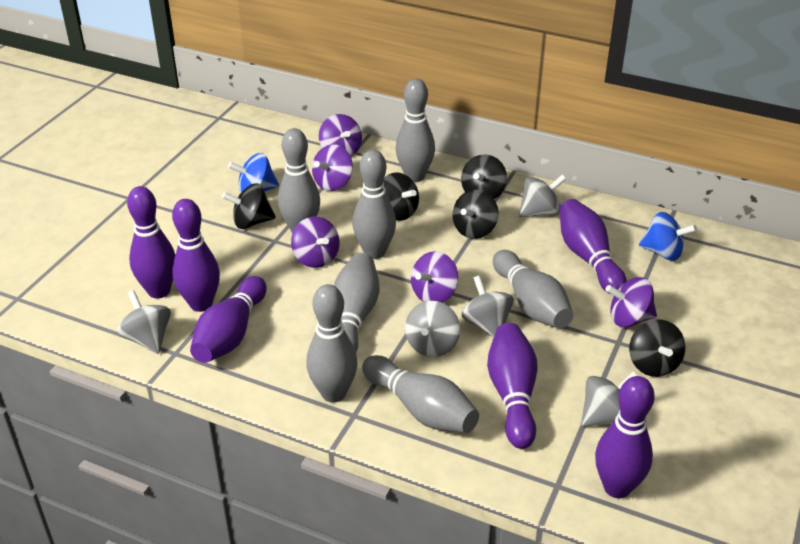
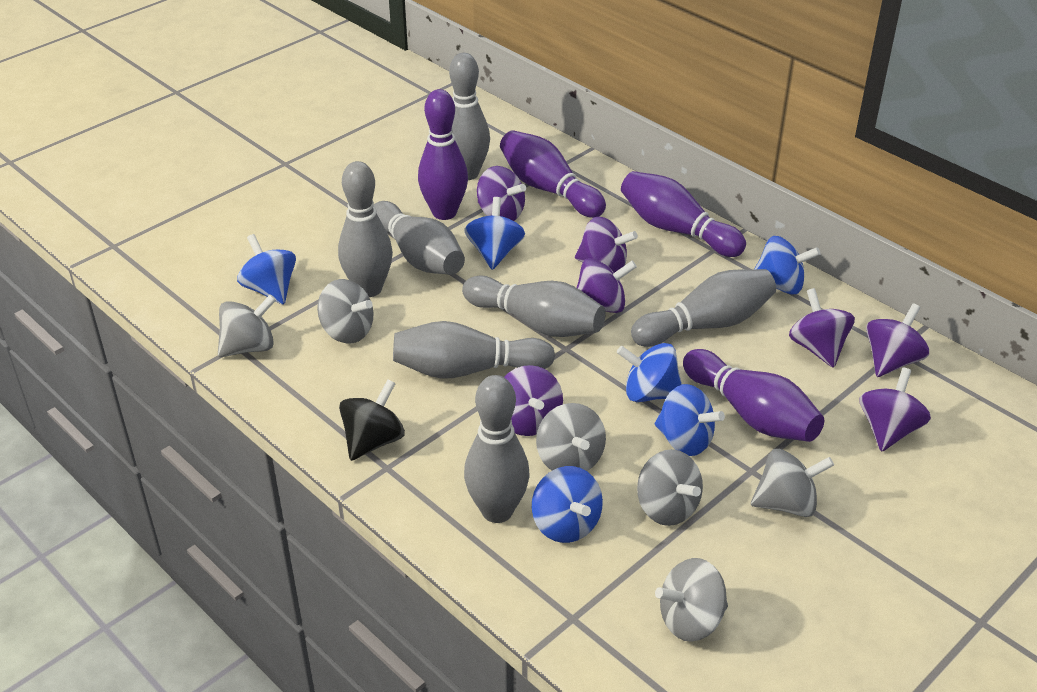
black spinning top: 5 -> 1
blue spinning top: 2 -> 6
grey spinning top: 5 -> 6
purple bowling pin: 6 -> 4
purple spinning top: 5 -> 7

